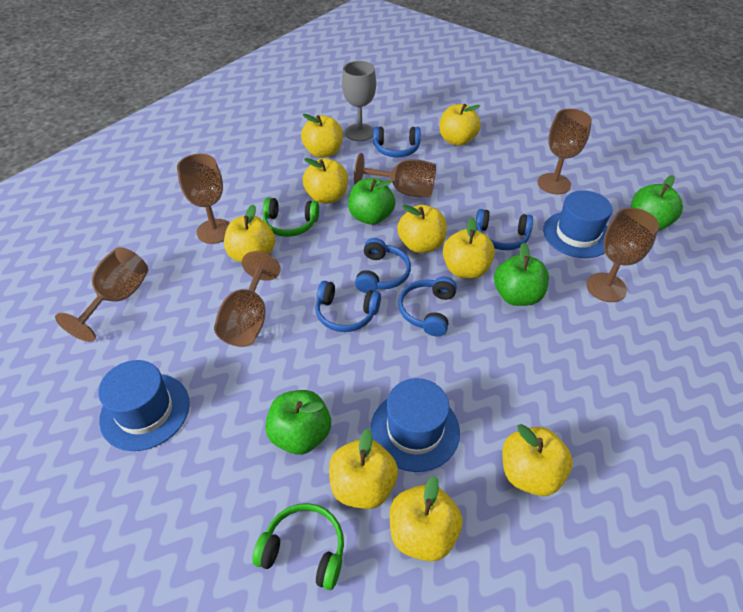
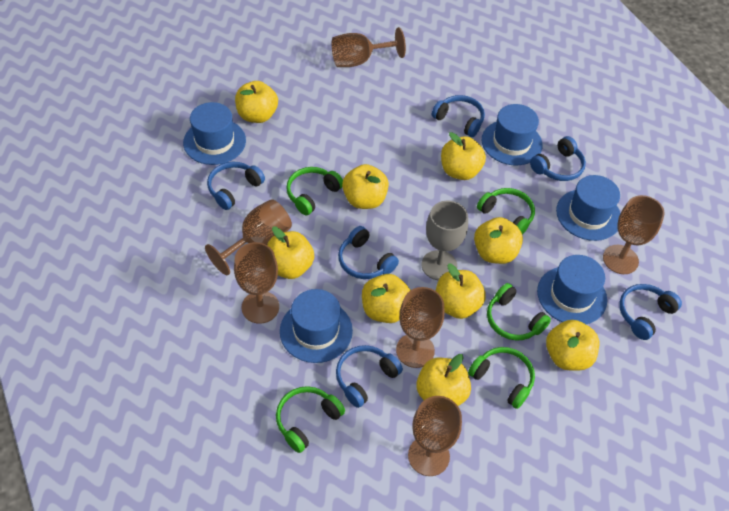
blue hat: 3 -> 5
blue headphones: 5 -> 6
green apple: 4 -> 0
green headphones: 2 -> 5

